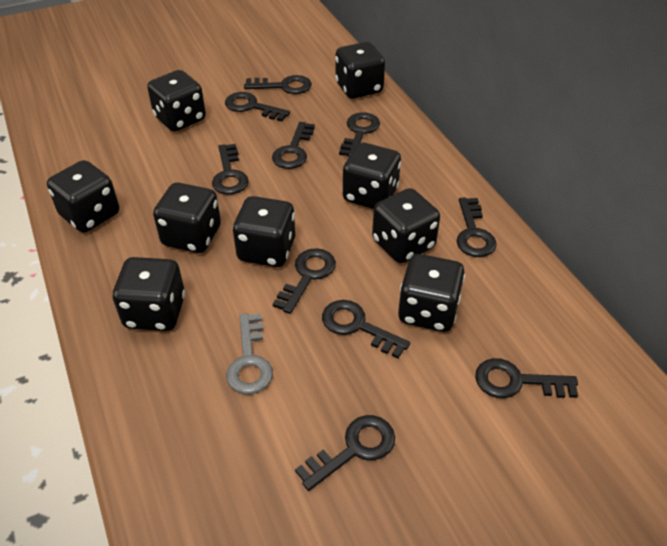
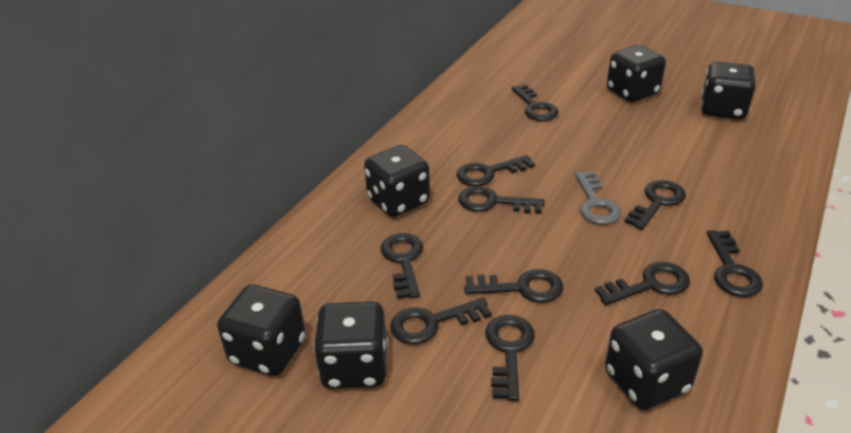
black dice: 9 -> 6

